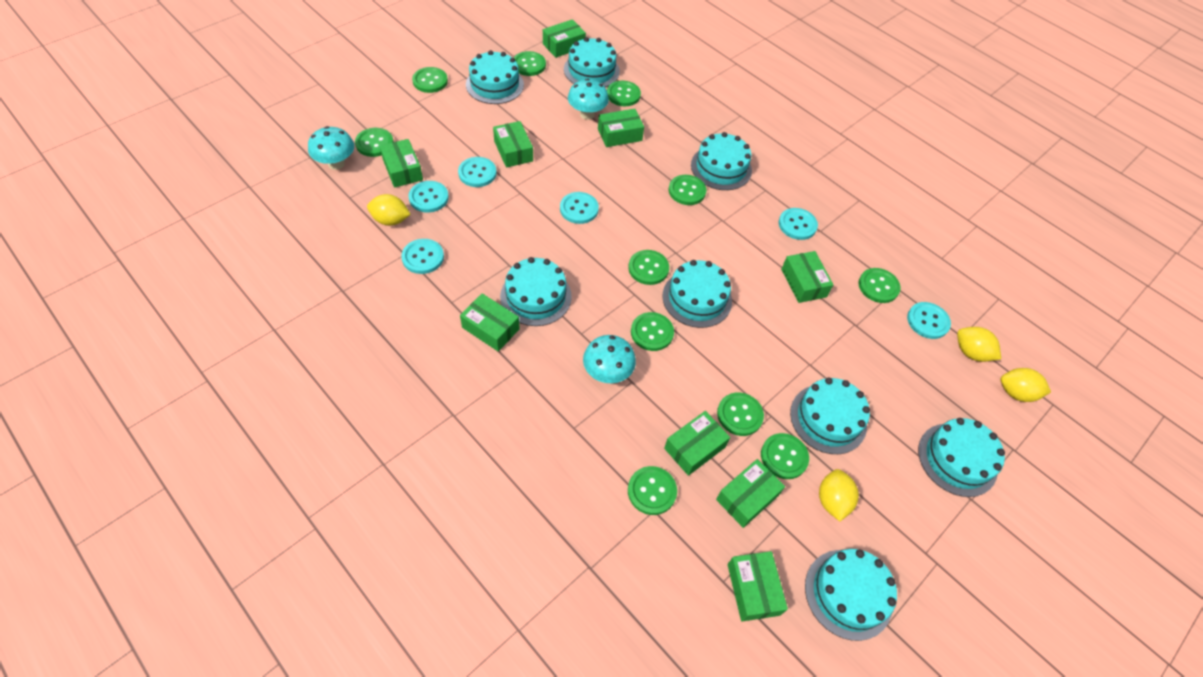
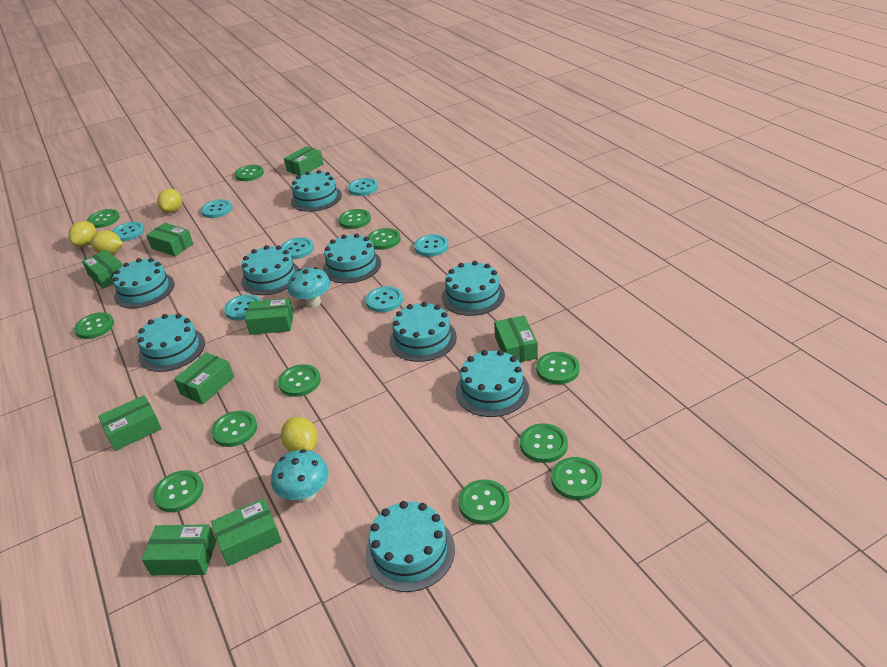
green button: 11 -> 12
turquoise button: 6 -> 7
turquoise cake: 8 -> 9
turquoise mushroom: 3 -> 2

